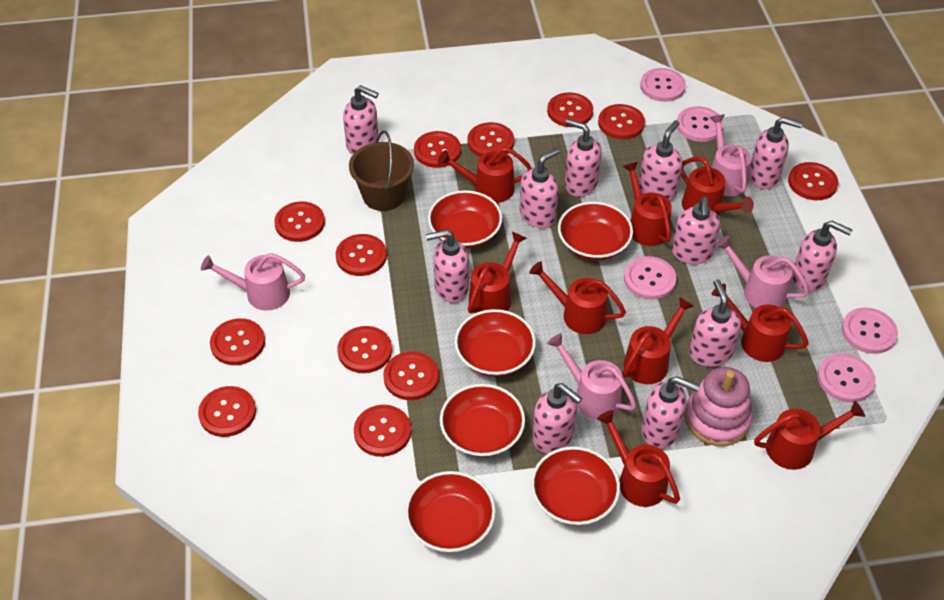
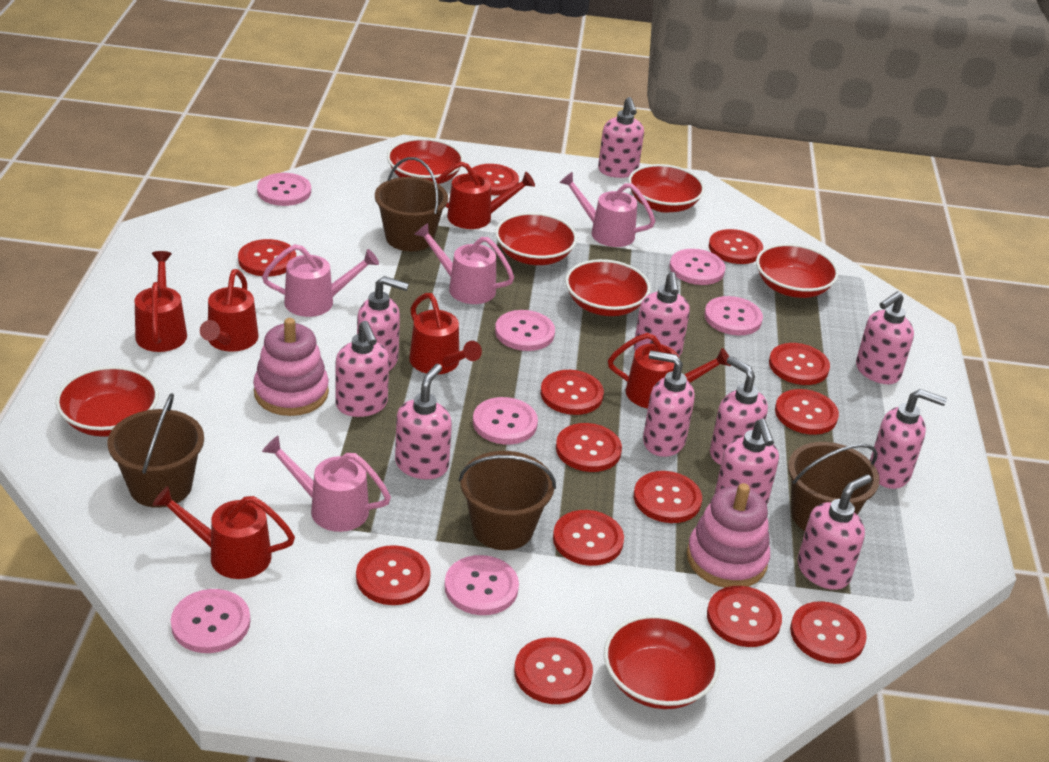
brown bucket: 1 -> 4
pink button: 5 -> 7
pink stacking toy: 1 -> 2
red bowl: 6 -> 7
red button: 12 -> 13
red watering can: 9 -> 6

